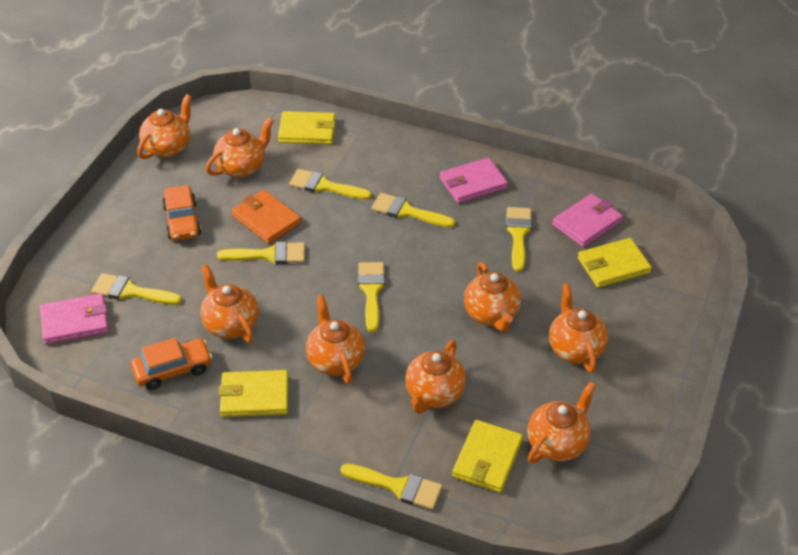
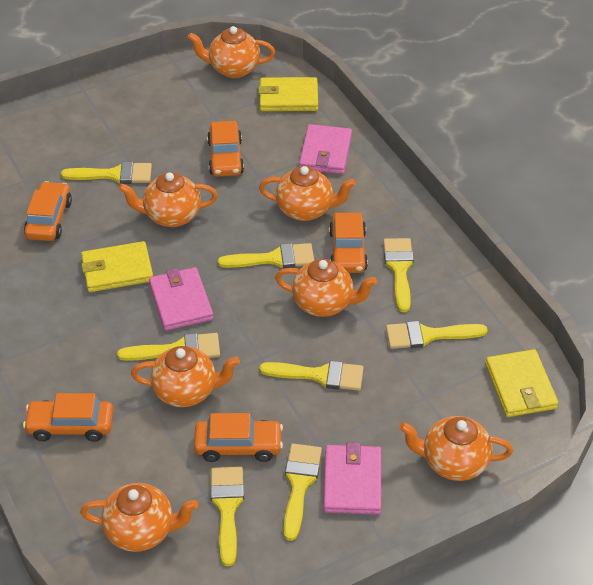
orange car: 2 -> 5
orange teapot: 8 -> 7
orange wallet: 1 -> 0
yellow brush: 7 -> 8
yellow wallet: 4 -> 3

